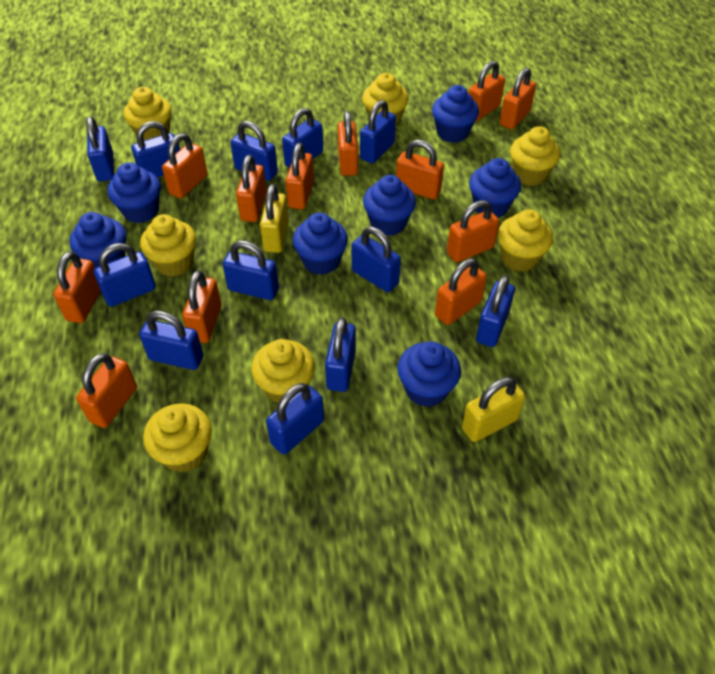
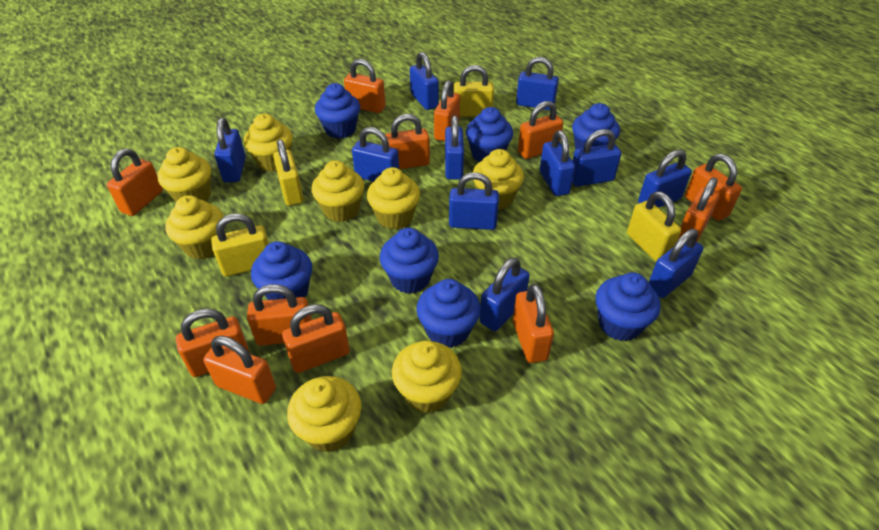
blue padlock: 12 -> 11
yellow cupcake: 7 -> 8
yellow padlock: 2 -> 4

